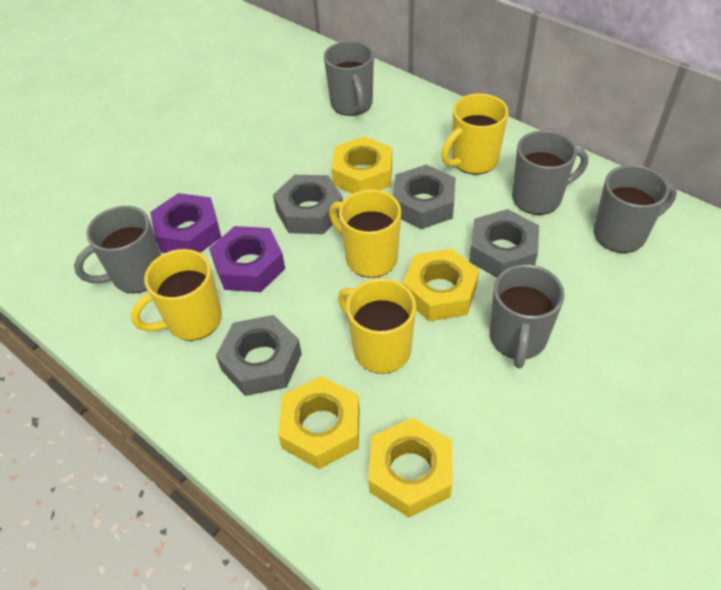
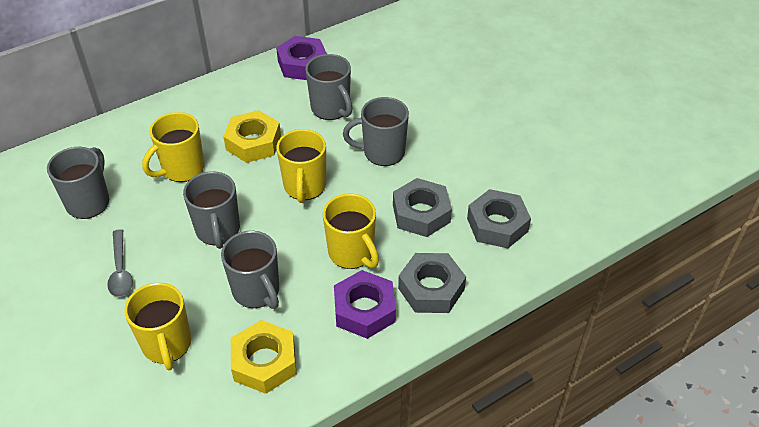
grey nut: 4 -> 3
grey spoon: 0 -> 1
yellow nut: 4 -> 2

